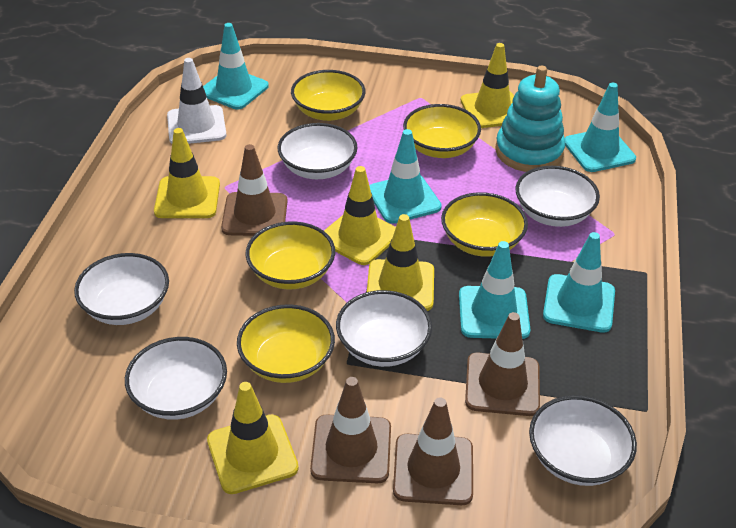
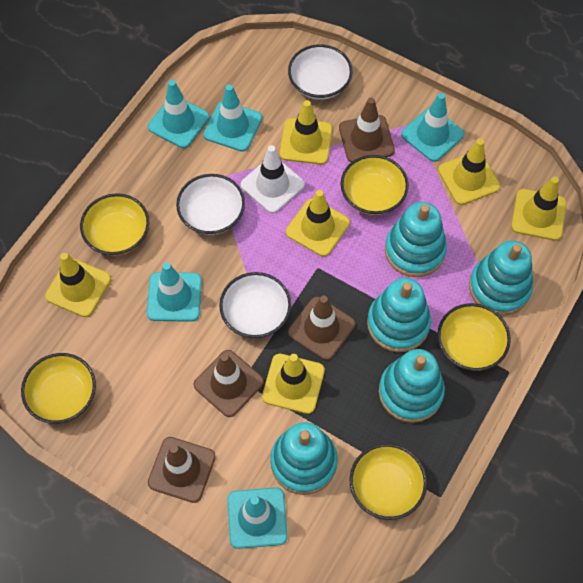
turquoise stacking toy: 1 -> 5
white bowl: 6 -> 3
yellow traffic cone: 5 -> 6

